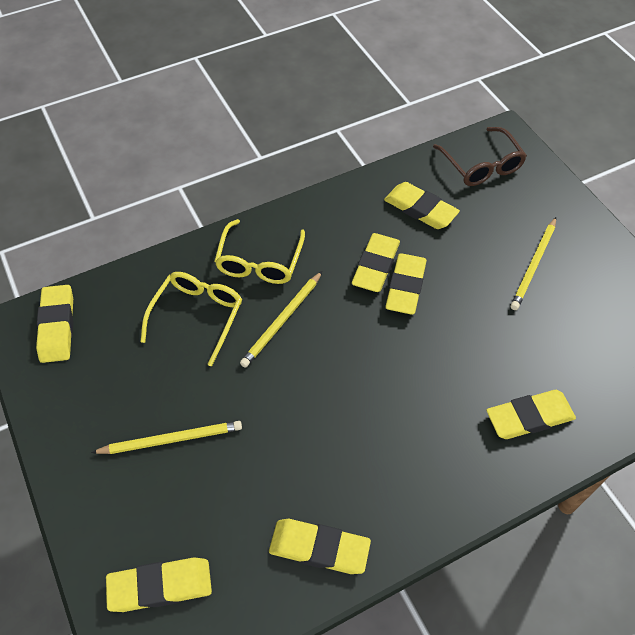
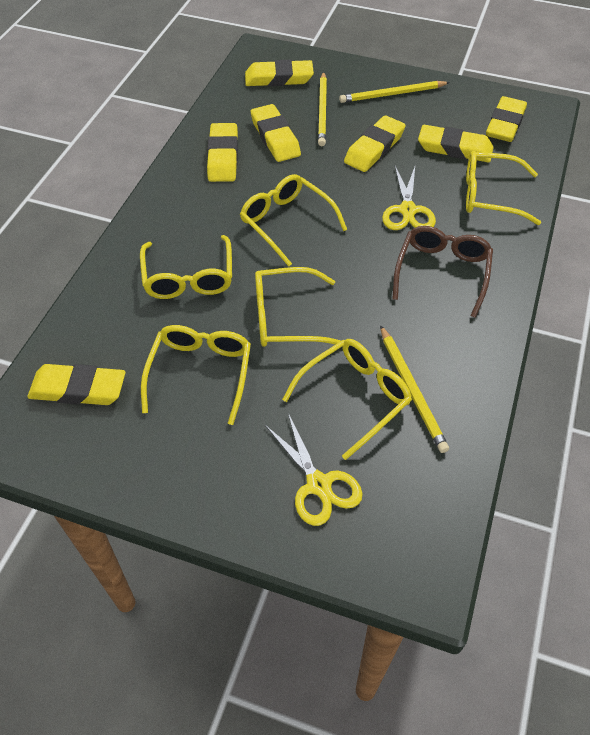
yellow glasses: 2 -> 6
yellow scissors: 0 -> 2

